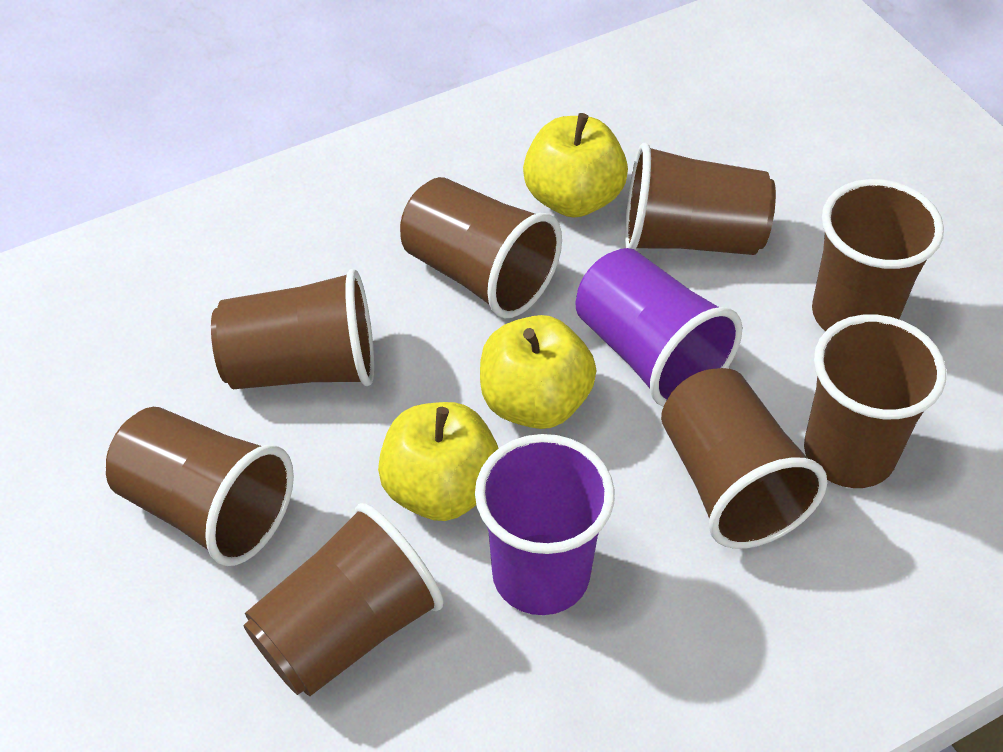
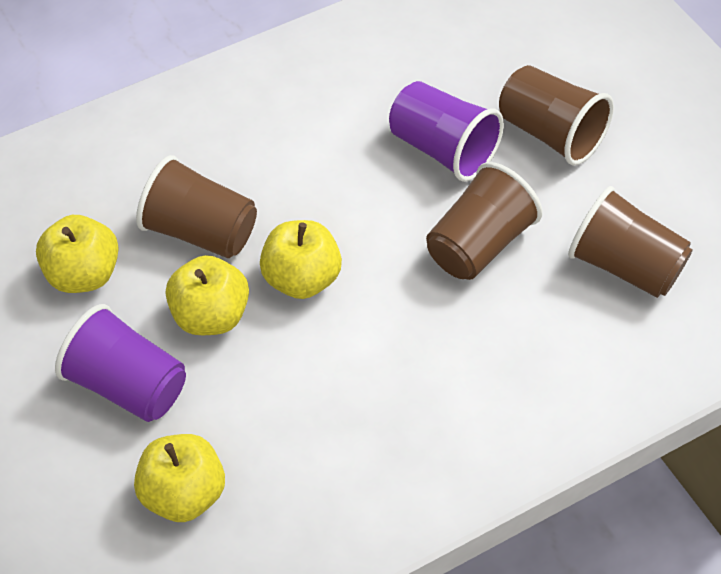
brown cup: 8 -> 4
yellow apple: 3 -> 4

